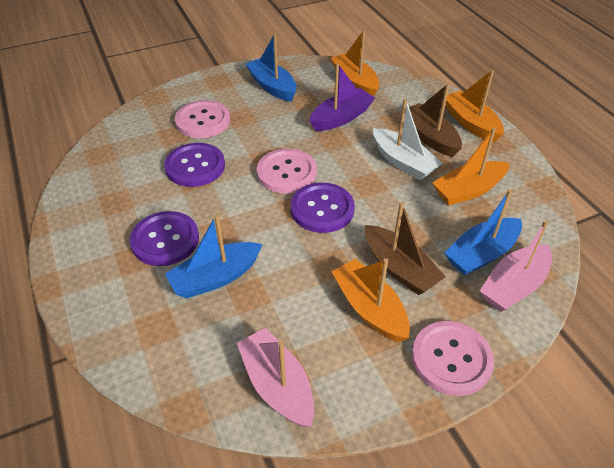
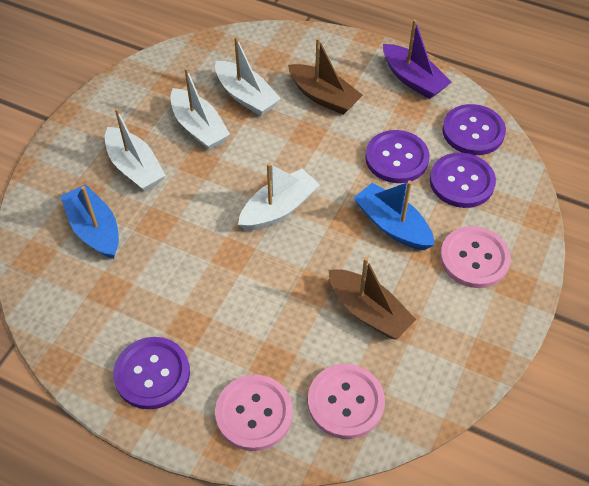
blue boat: 3 -> 2
orange boat: 4 -> 0
pink boat: 2 -> 0
purple button: 3 -> 4
white boat: 1 -> 4

